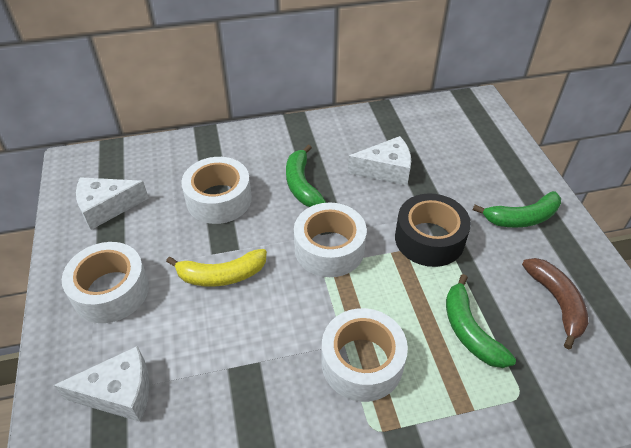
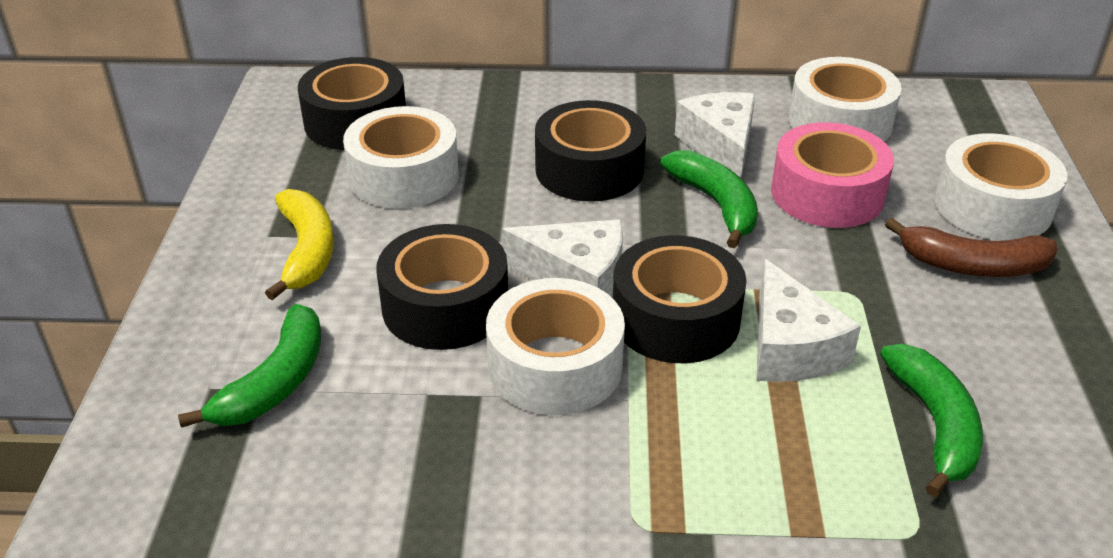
black tape: 1 -> 4
pink tape: 0 -> 1

